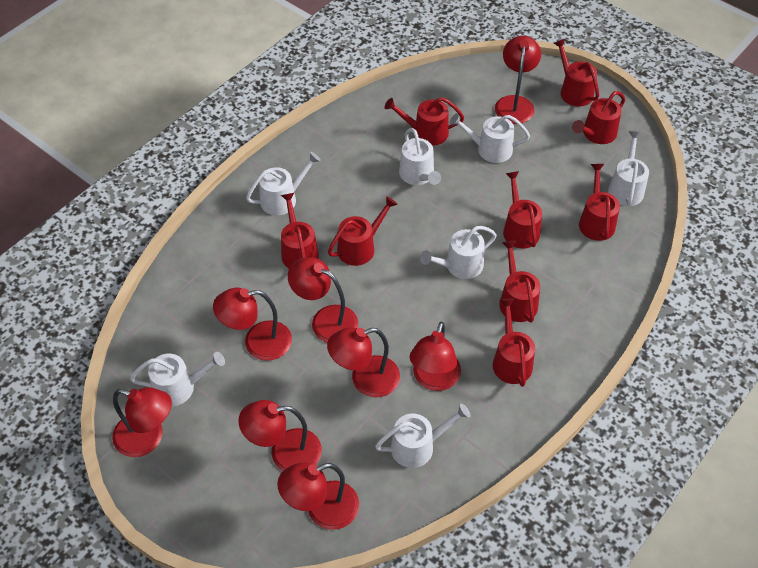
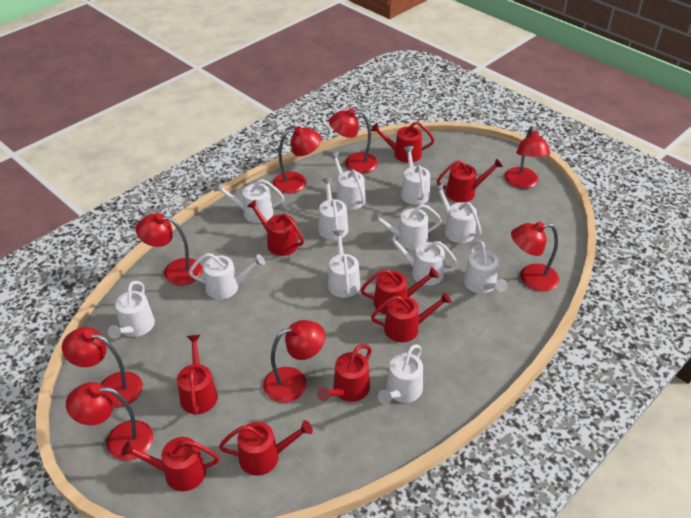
white watering can: 7 -> 12

